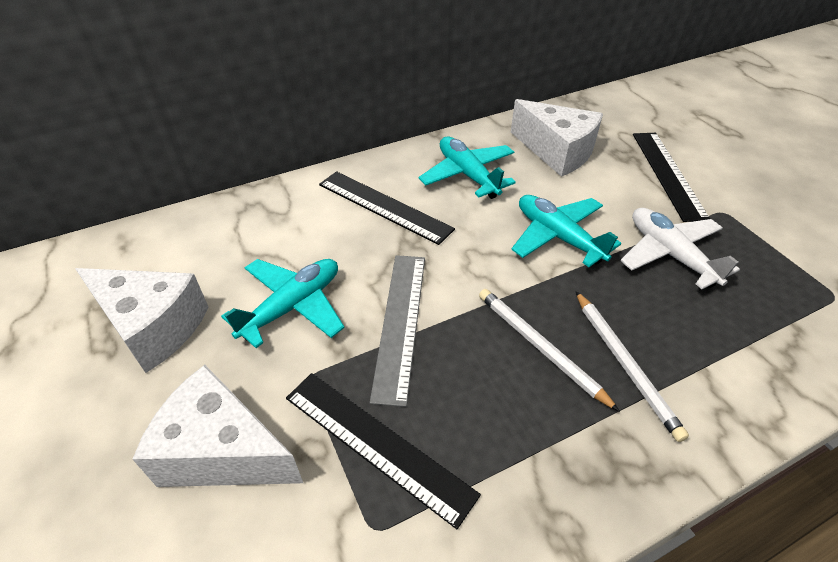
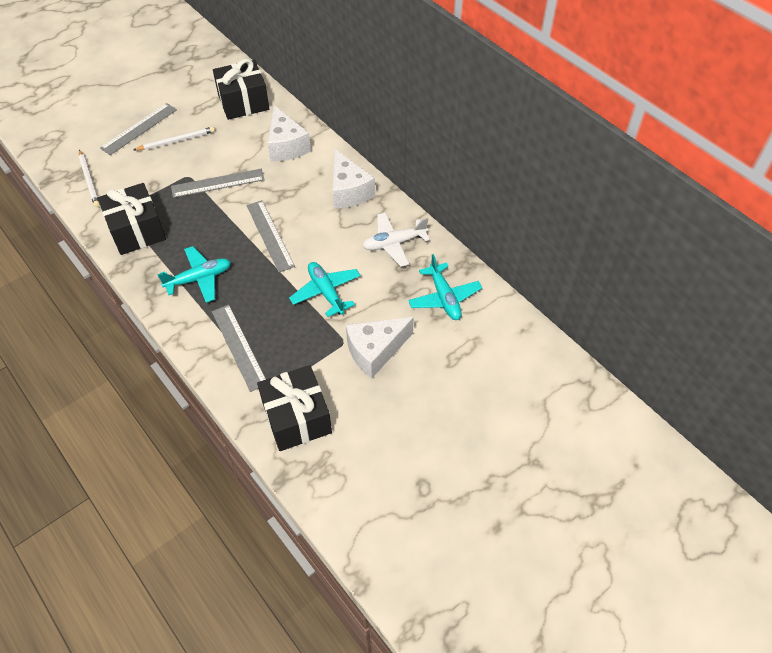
black gift: 0 -> 3
black ruler: 3 -> 0
grey ruler: 1 -> 4

